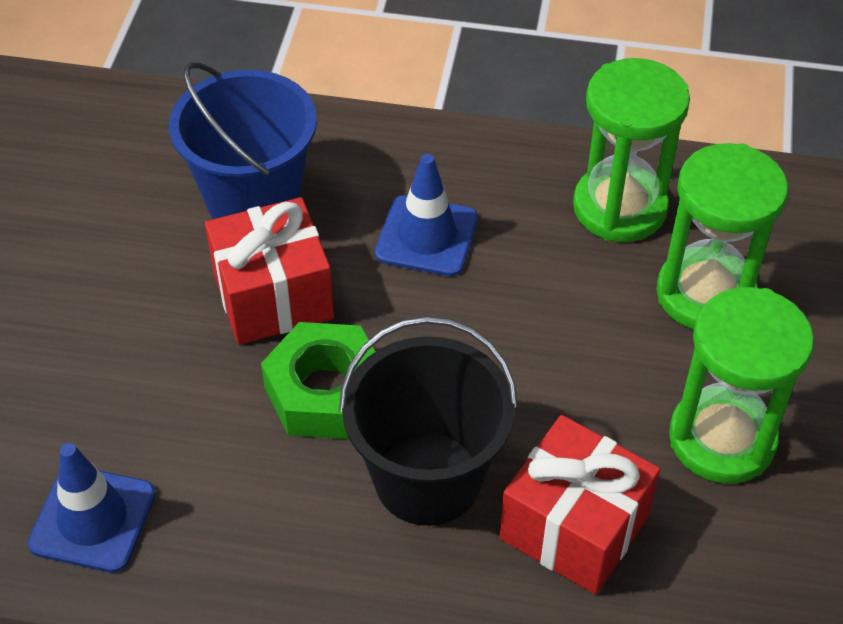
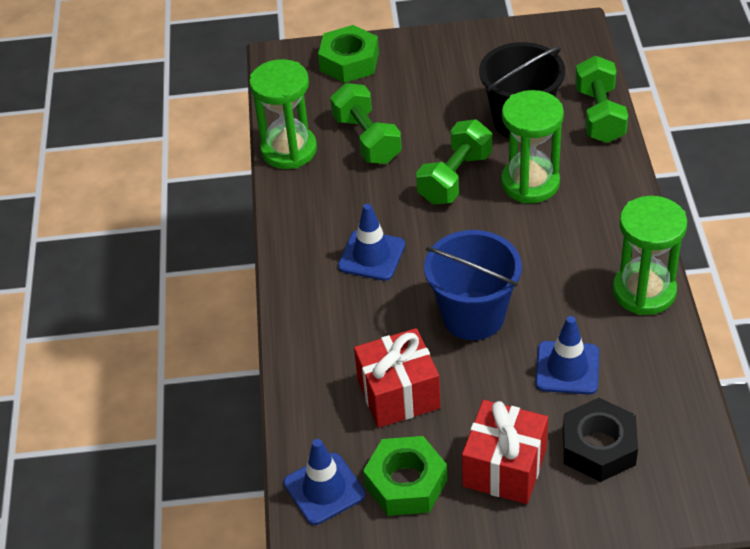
black nut: 0 -> 1
blue traffic cone: 2 -> 3
green dumbbell: 0 -> 3
green nut: 1 -> 2

